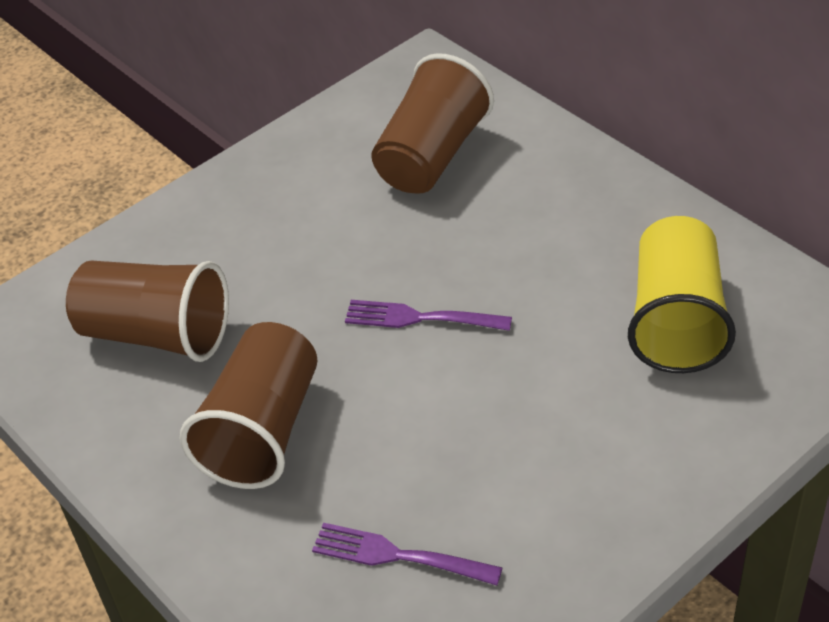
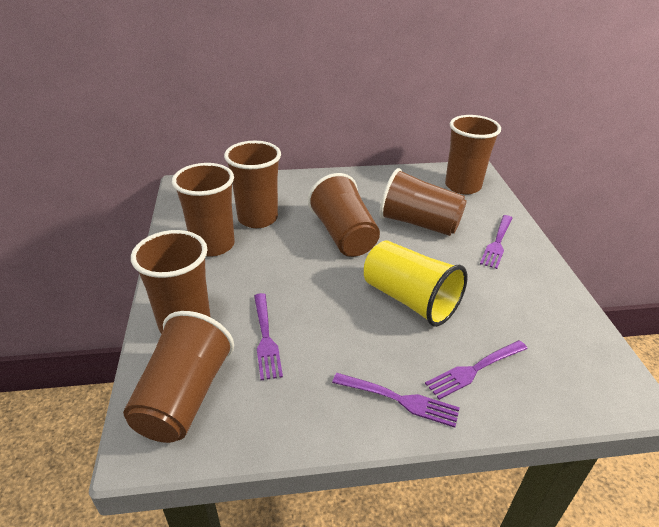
brown cup: 3 -> 7
purple fork: 2 -> 4

